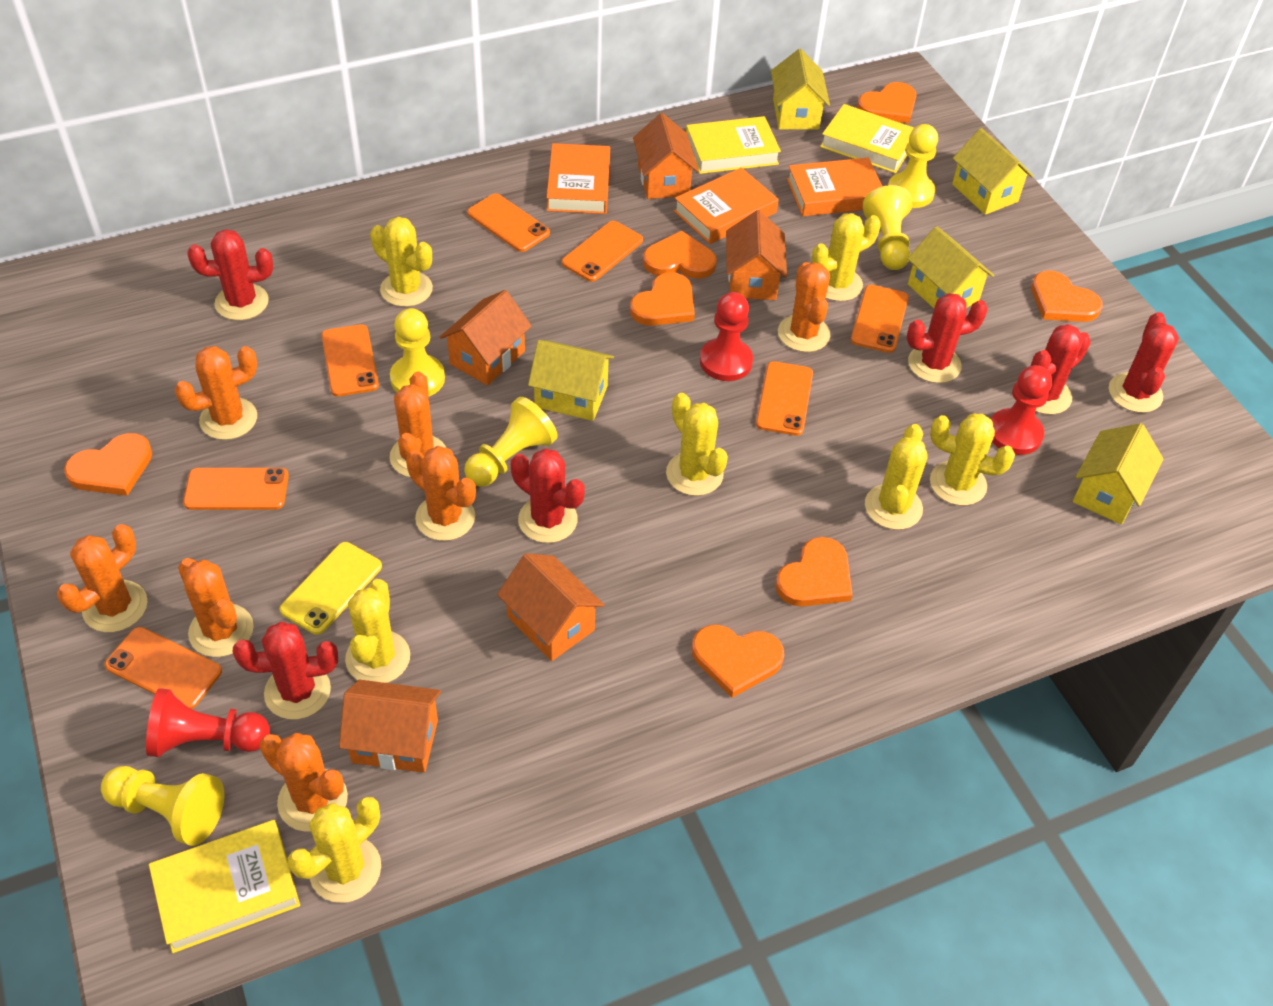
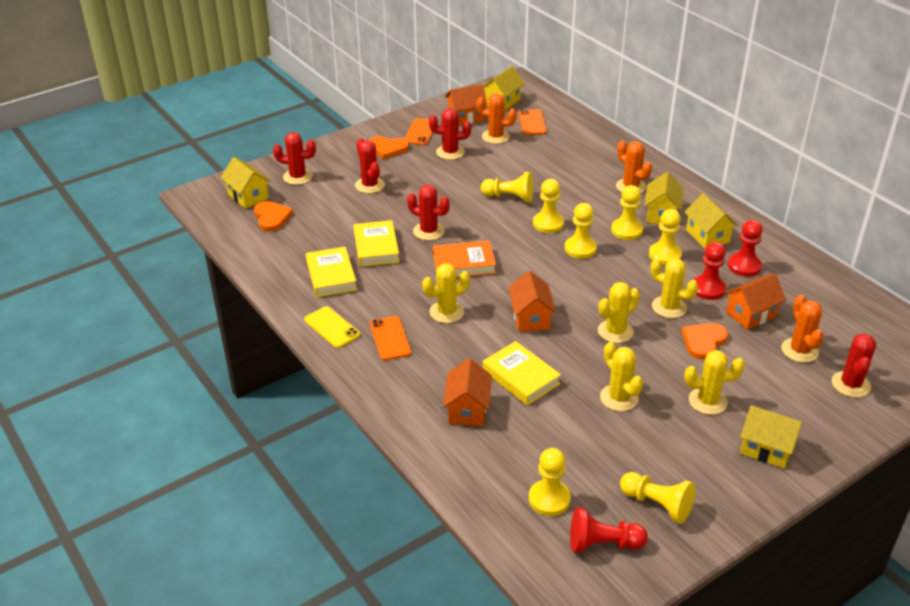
orange book: 3 -> 1
orange cactus: 7 -> 3
orange heart: 7 -> 3
orange house: 5 -> 4
orange phone: 7 -> 3
red cactus: 6 -> 5
yellow cactus: 7 -> 5
yellow pawn: 5 -> 7

